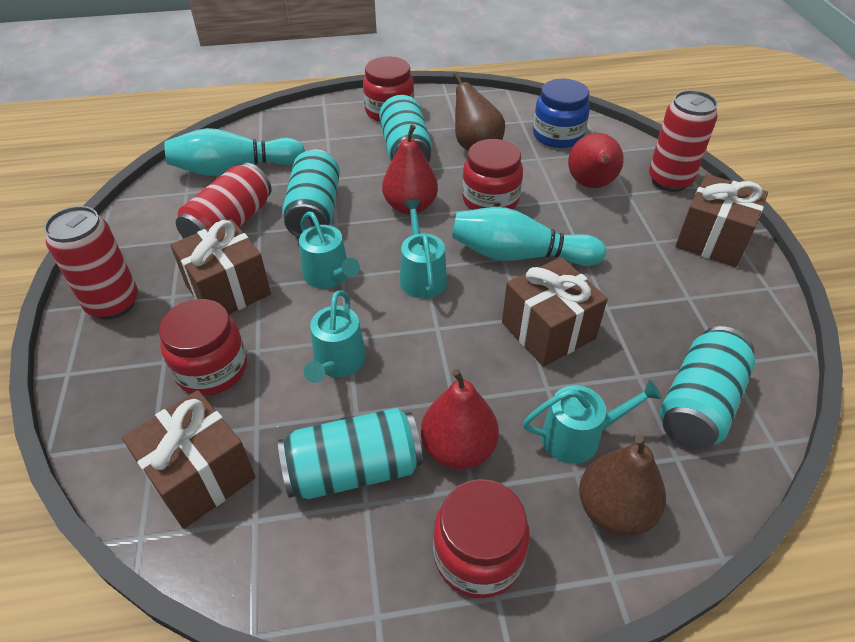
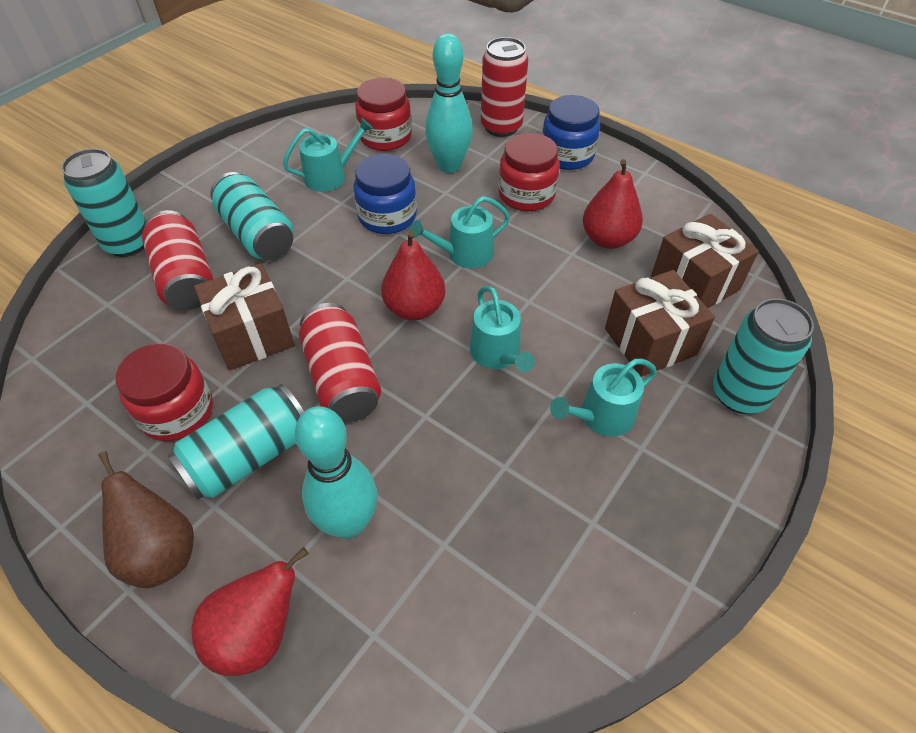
blue jar: 1 -> 2
brown gift: 4 -> 3
brown pear: 2 -> 1
red jar: 4 -> 3

